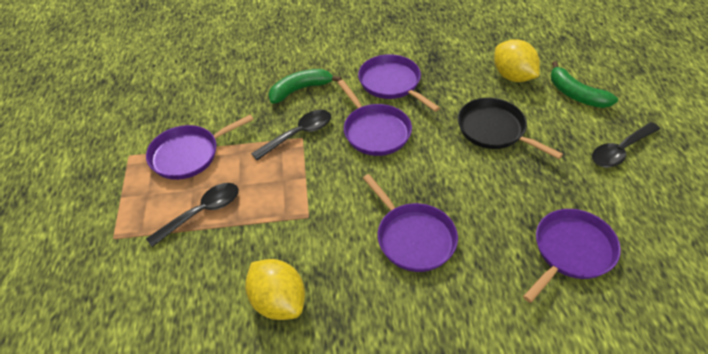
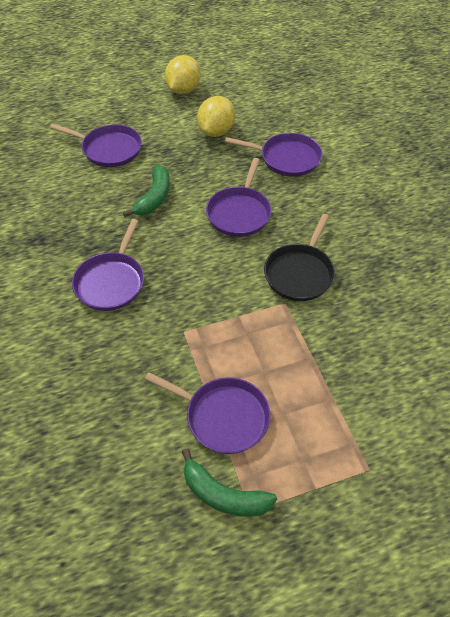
black spoon: 3 -> 0

